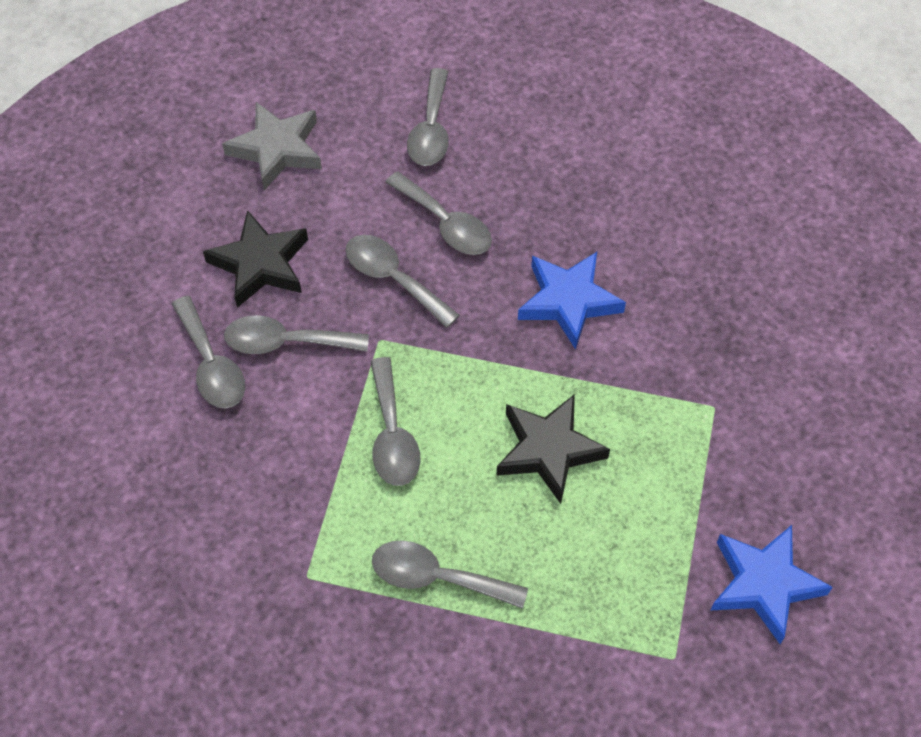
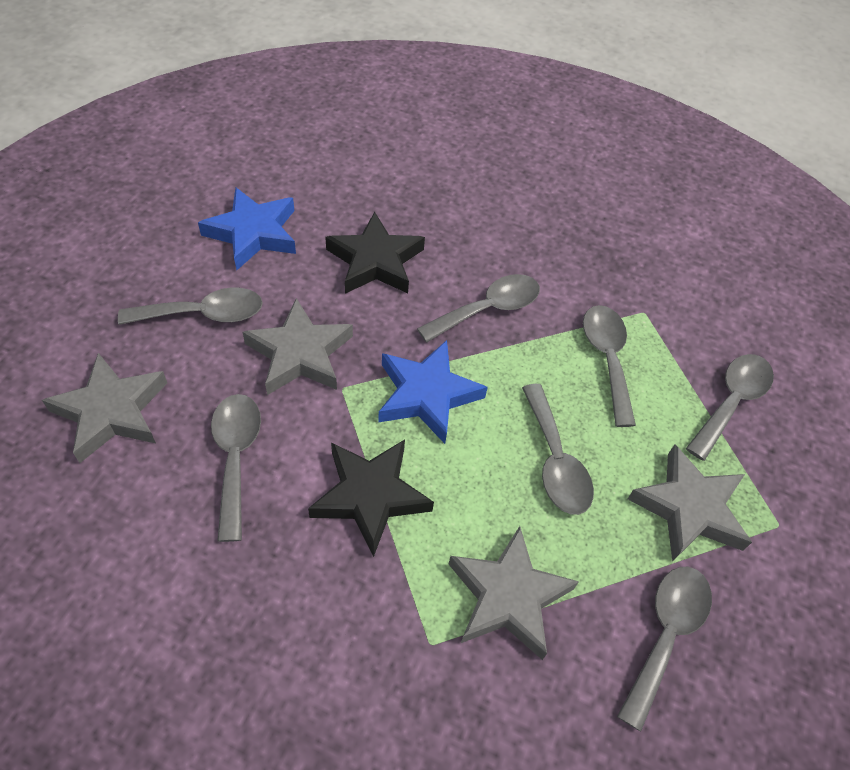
grey star: 1 -> 4

